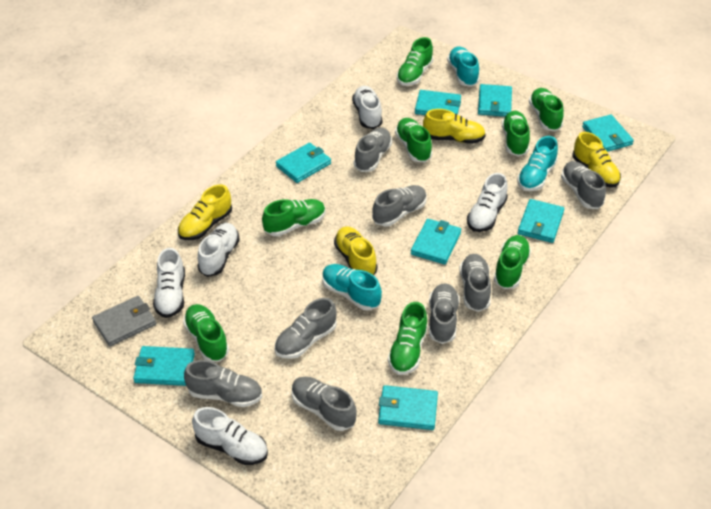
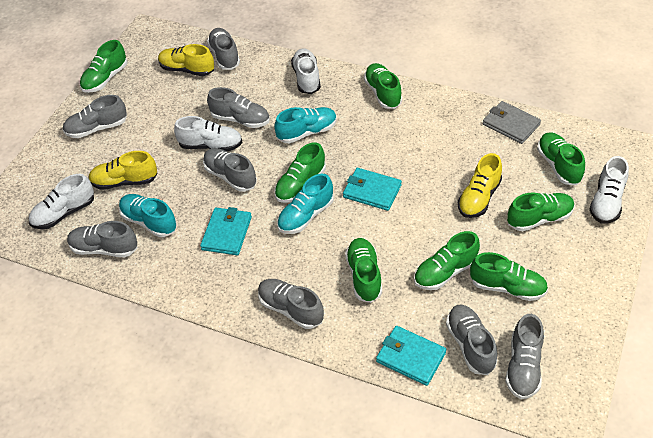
turquoise wallet: 8 -> 3
white shoe: 5 -> 4
yellow shoe: 4 -> 3

